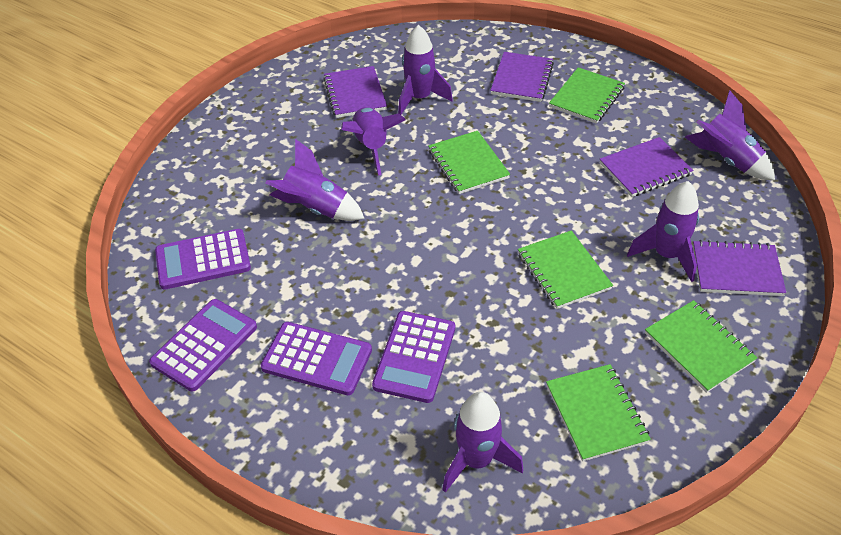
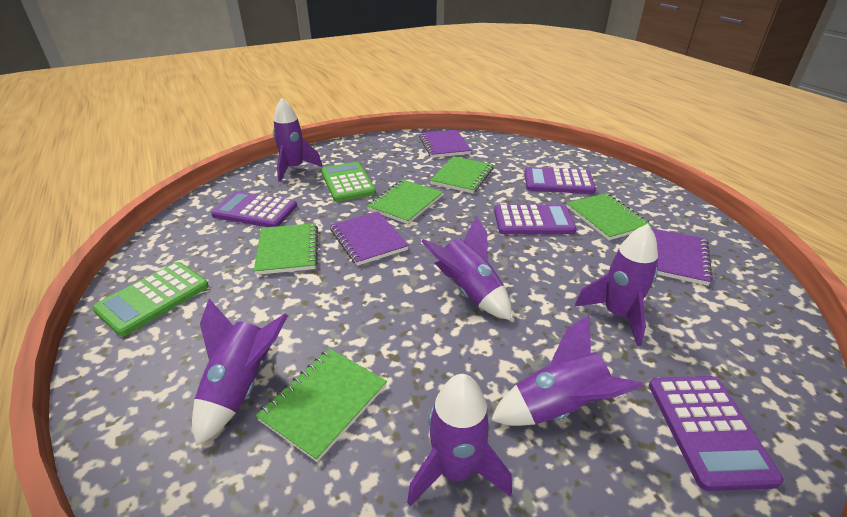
green calculator: 0 -> 2
purple notebook: 4 -> 3

